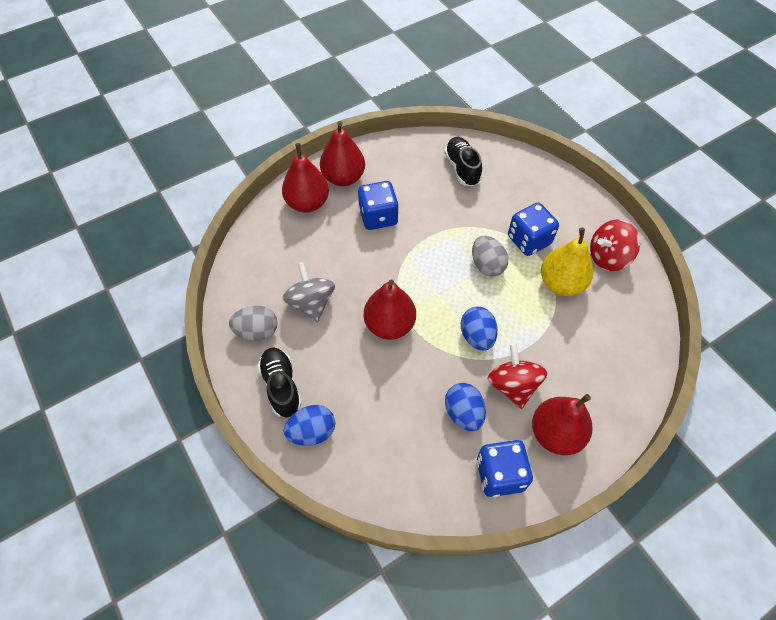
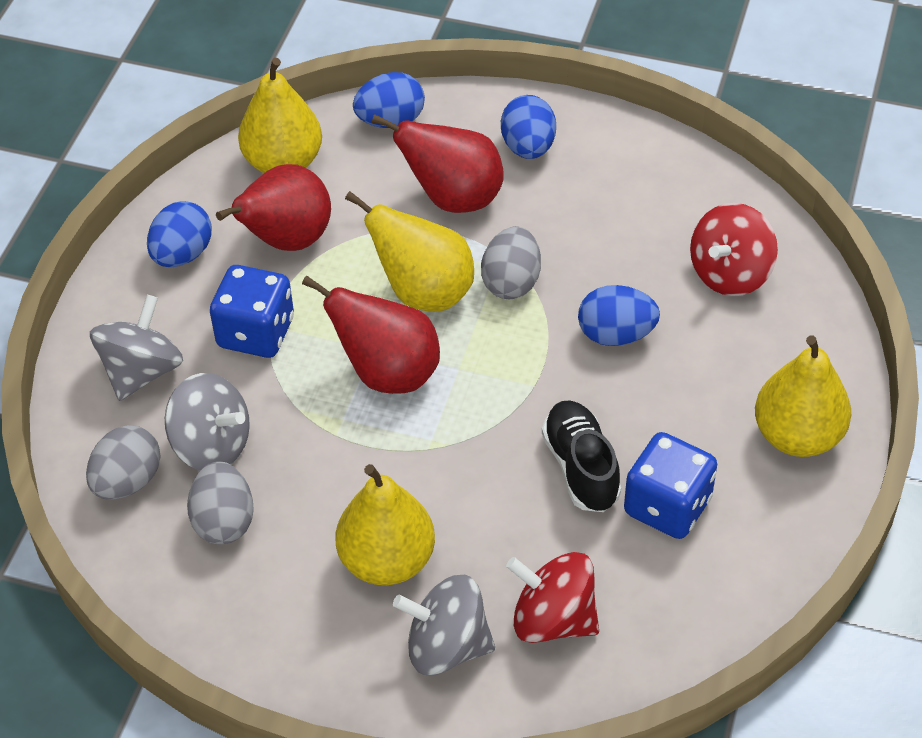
black shoe: 2 -> 1
blue dice: 3 -> 2
blue egg: 3 -> 4
grey egg: 2 -> 3
grey spinning top: 1 -> 3
red pear: 4 -> 3
yellow pear: 1 -> 4

